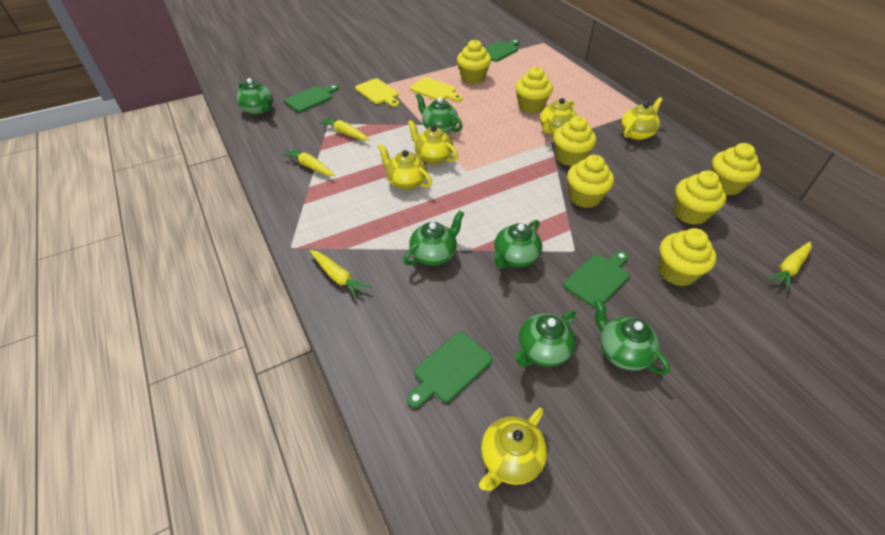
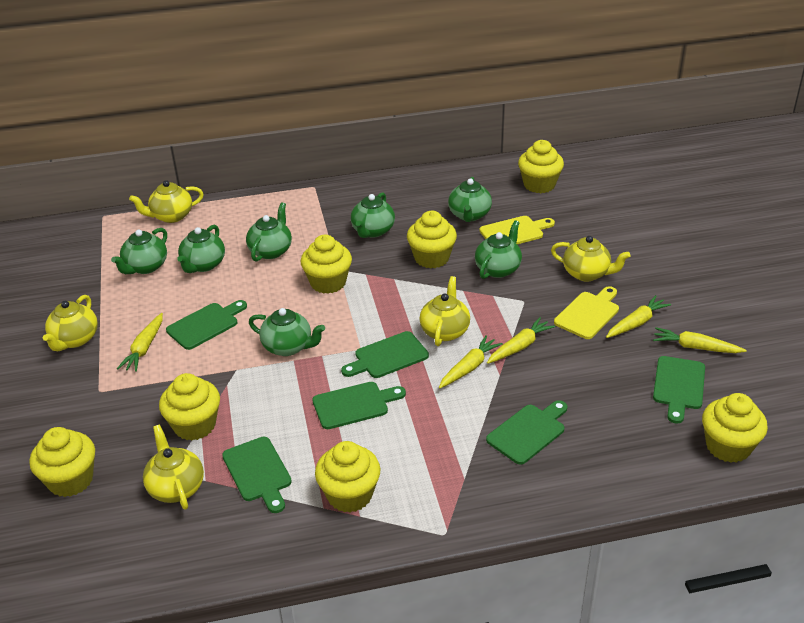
green cutting board: 4 -> 6
green teapot: 6 -> 7
yellow carrot: 4 -> 5

